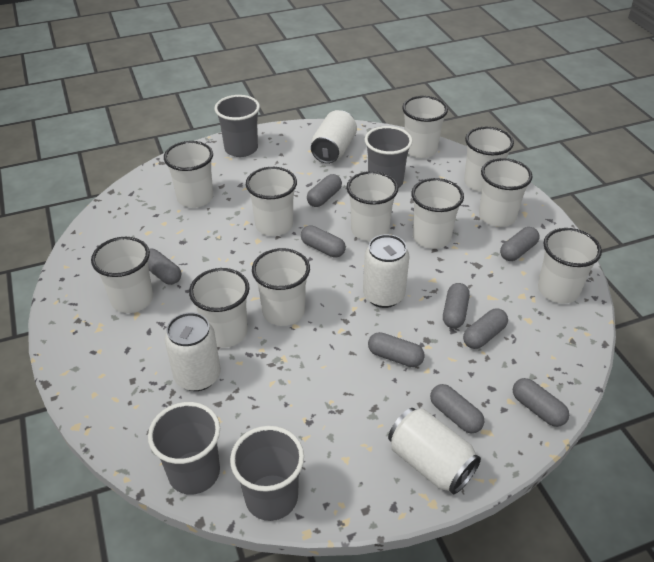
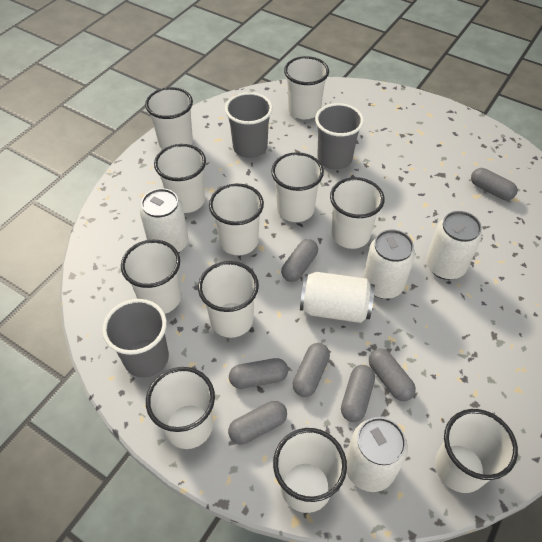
grey capsule: 9 -> 7
grey cup: 4 -> 3
white can: 4 -> 5

